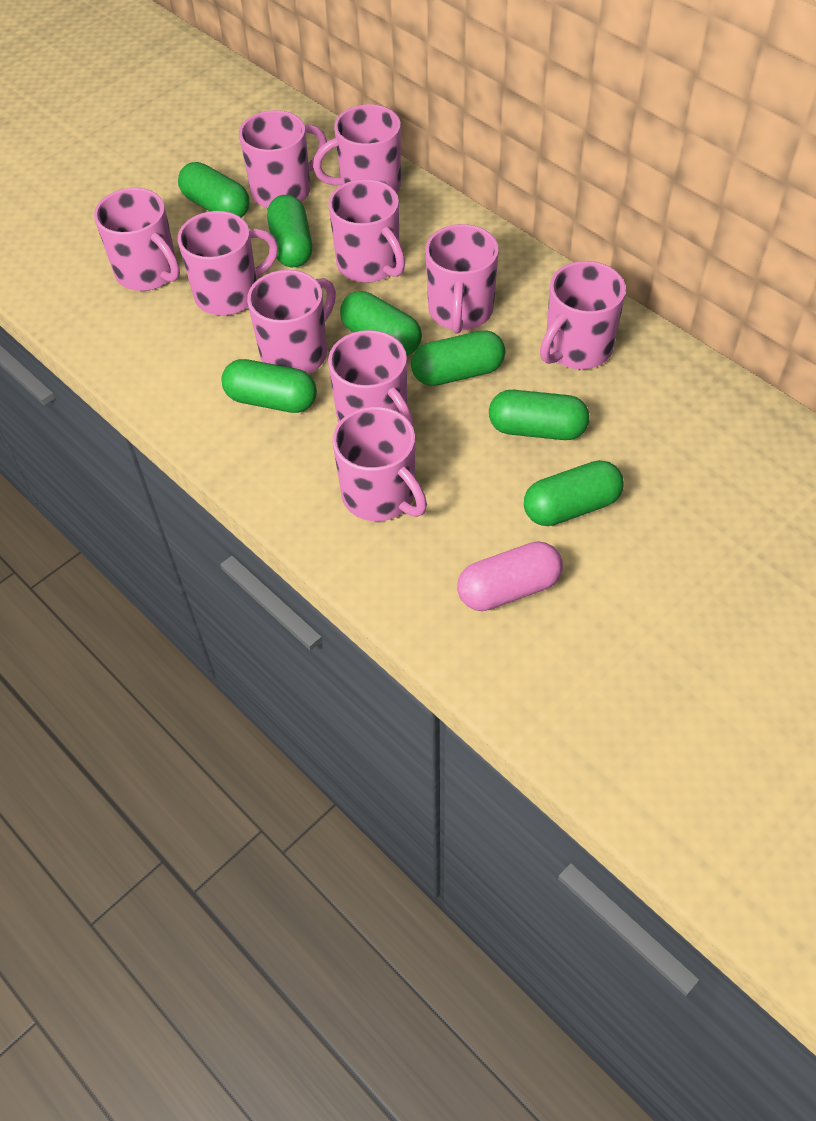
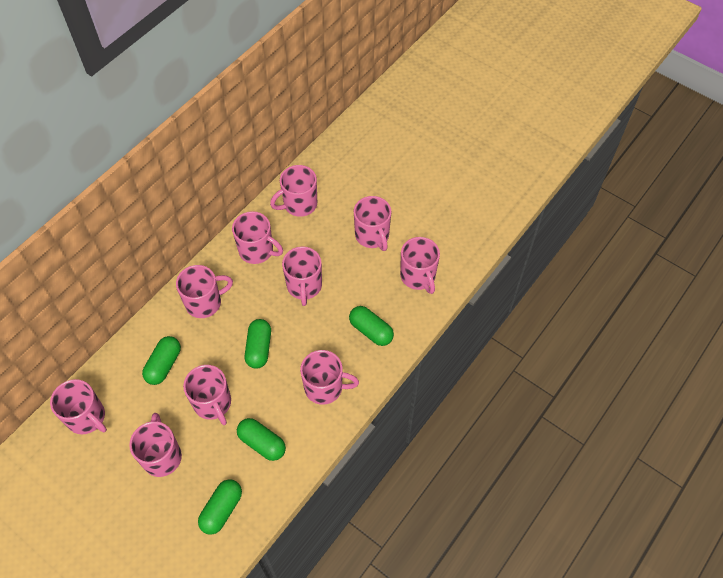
green capsule: 7 -> 5
pink capsule: 1 -> 0

